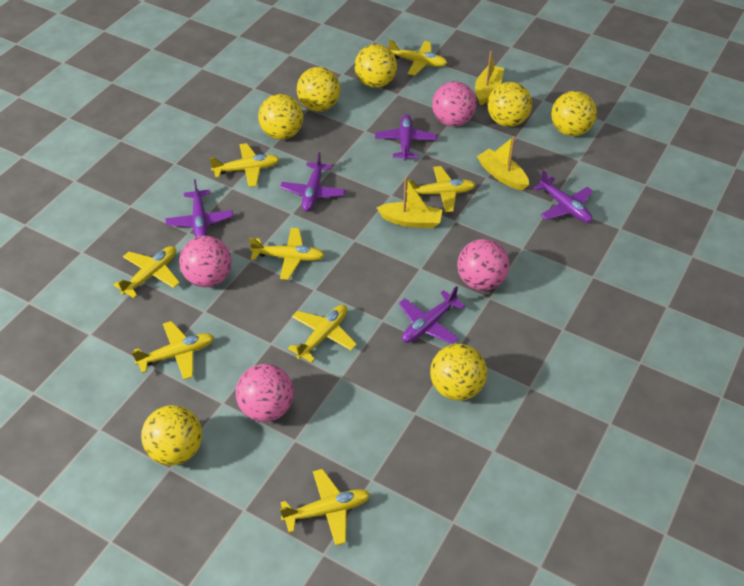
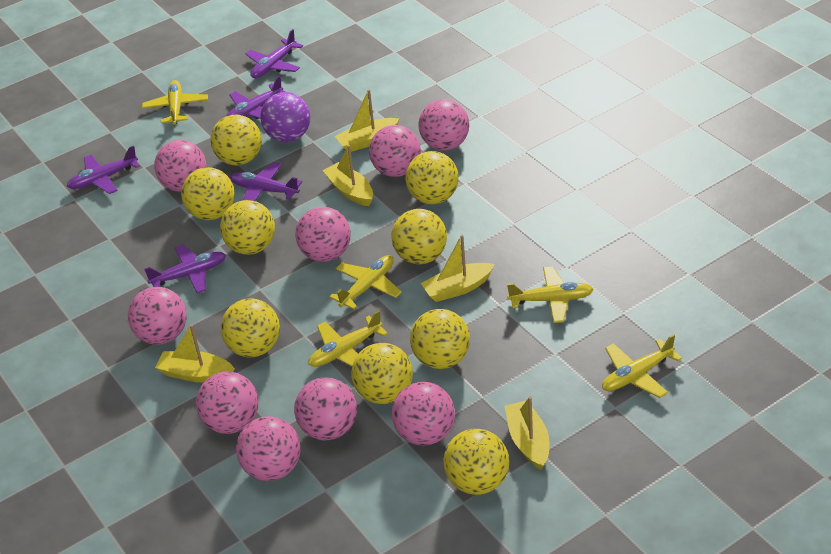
pink ball: 4 -> 9
purple ball: 0 -> 1
yellow ball: 7 -> 9
yellow boat: 3 -> 5
yellow plane: 8 -> 5

